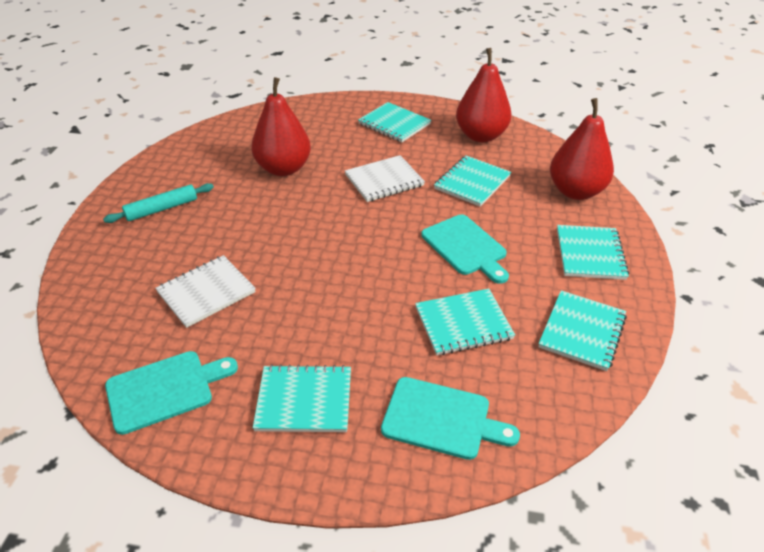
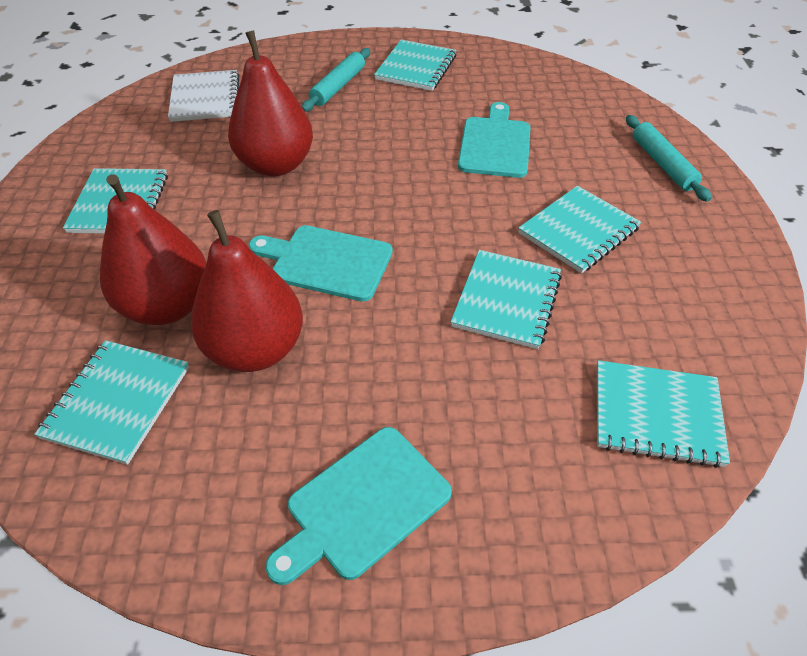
turquoise rolling pin: 1 -> 2
white notebook: 2 -> 1

